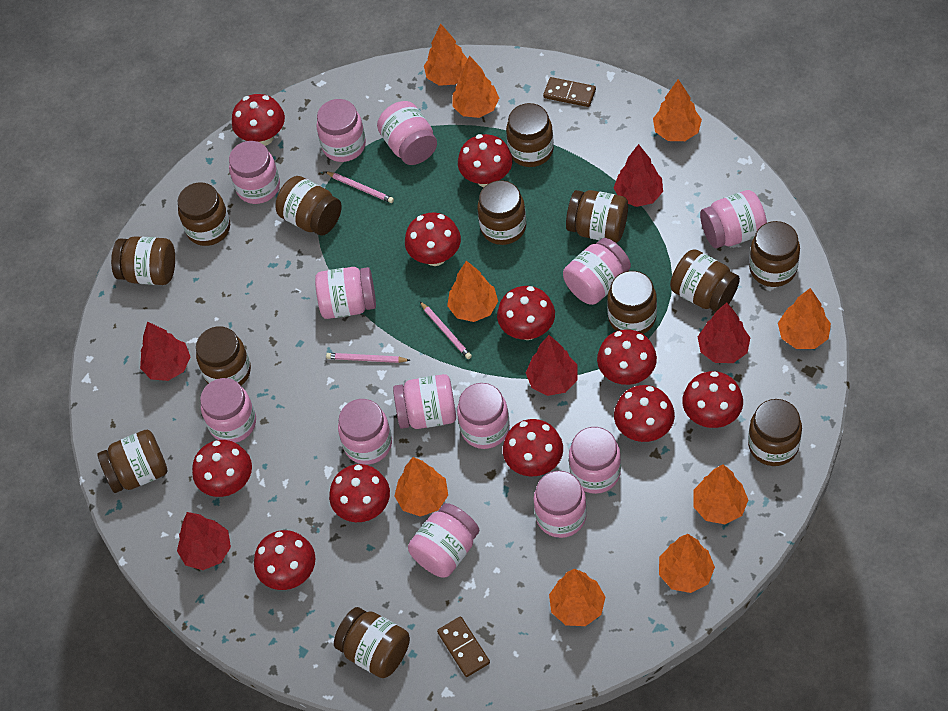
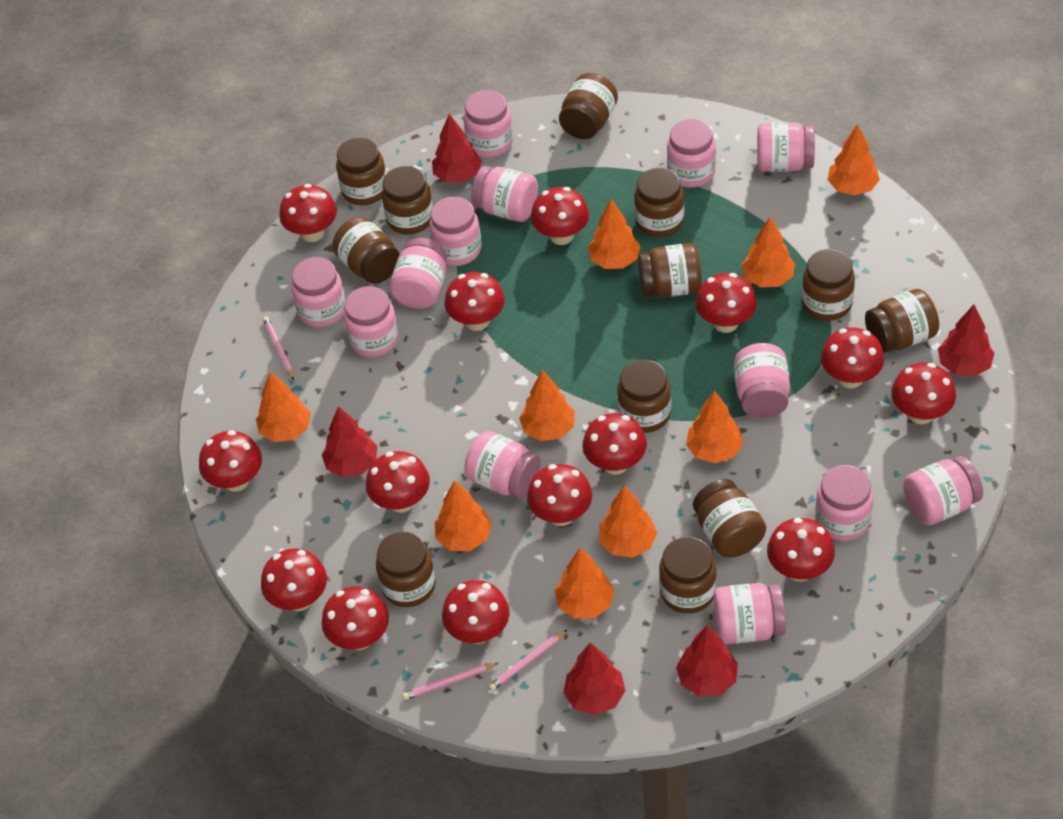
brown domino: 2 -> 0
brown jar: 13 -> 12
red mushroom: 11 -> 14

